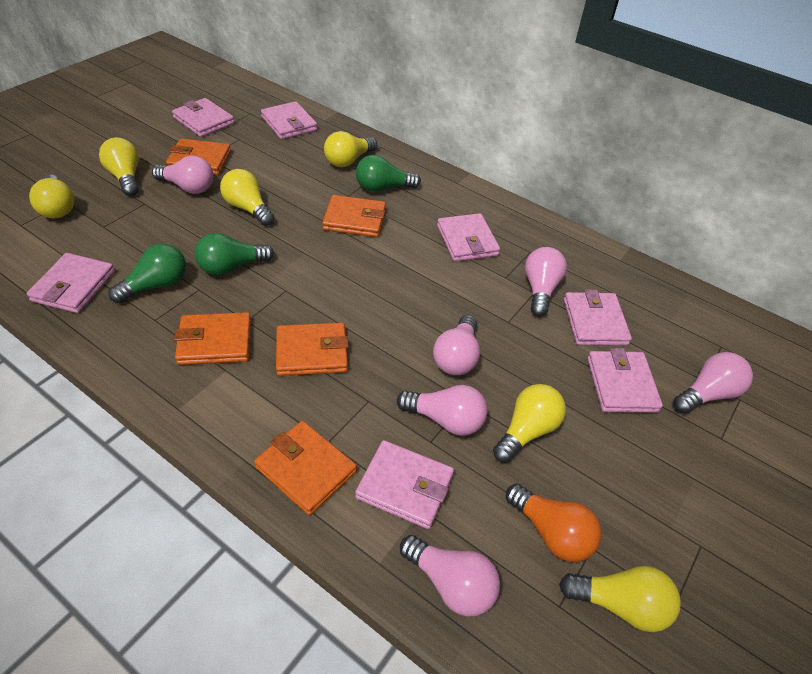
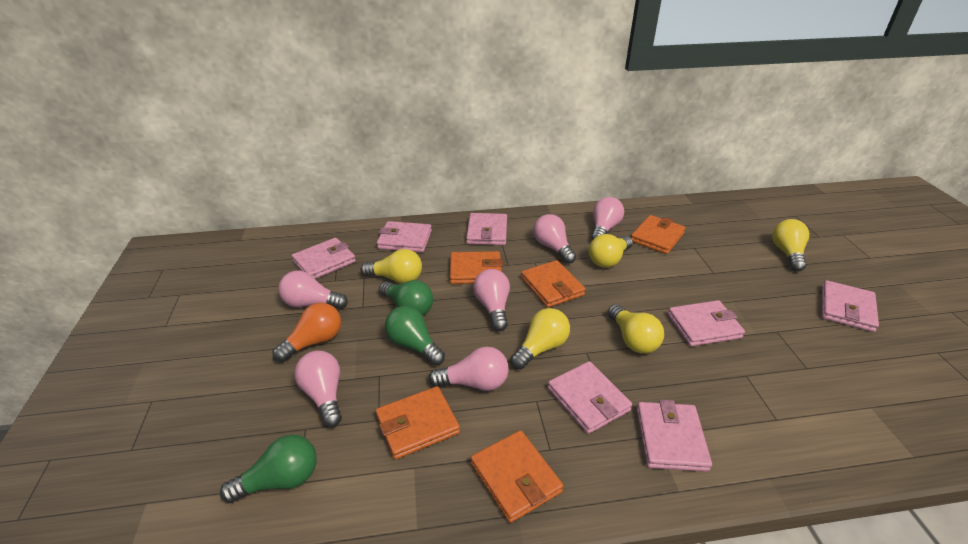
yellow light bulb: 6 -> 5

